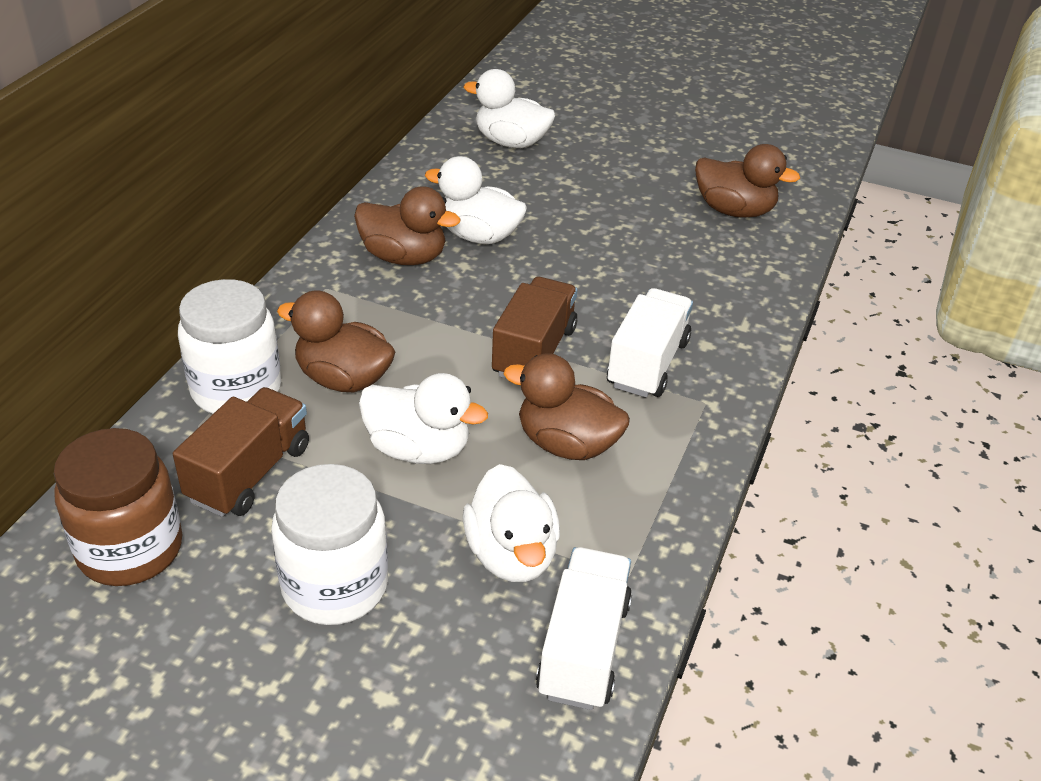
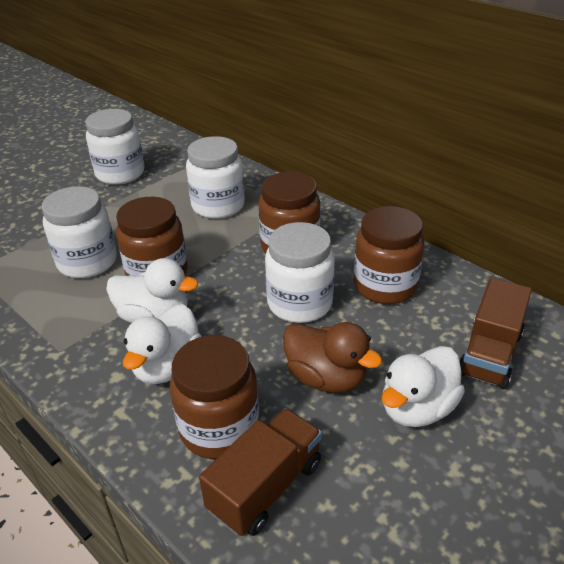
brown duck: 4 -> 1
brown jar: 1 -> 4
white duck: 4 -> 3
white jar: 2 -> 4
white truck: 2 -> 0

